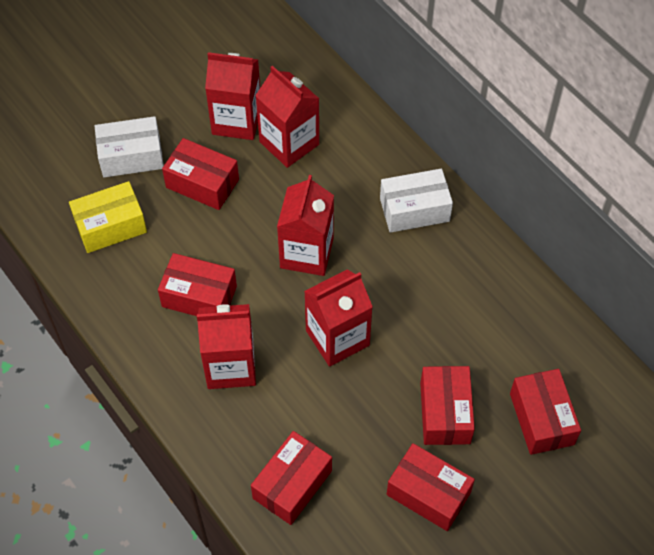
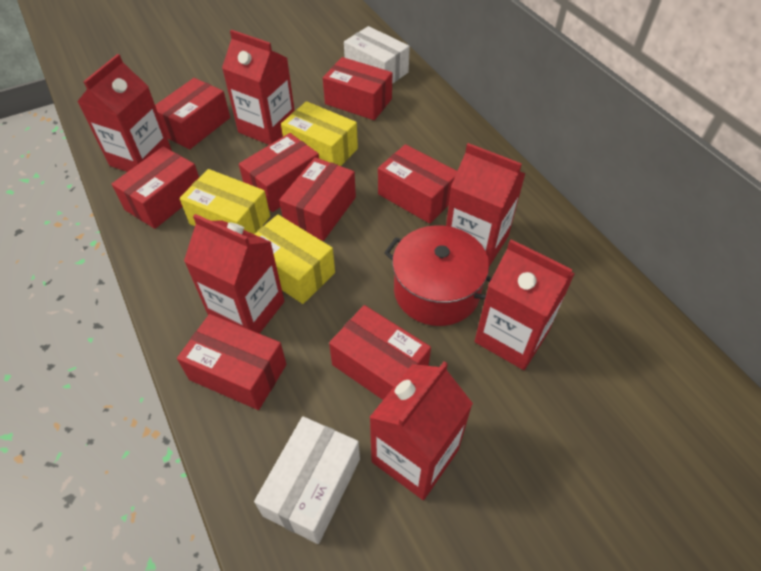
red box: 6 -> 8
red carton: 5 -> 6
red pot: 0 -> 1
yellow box: 1 -> 3

